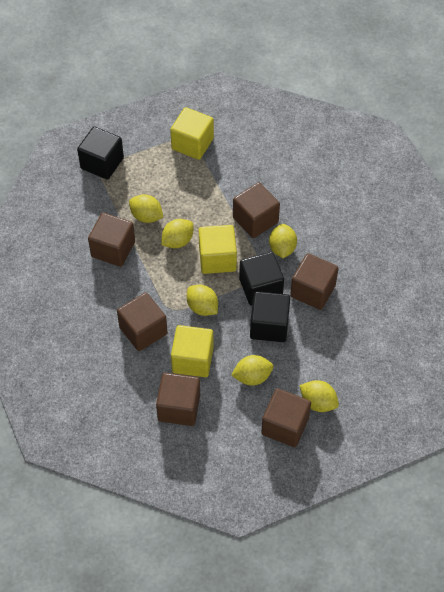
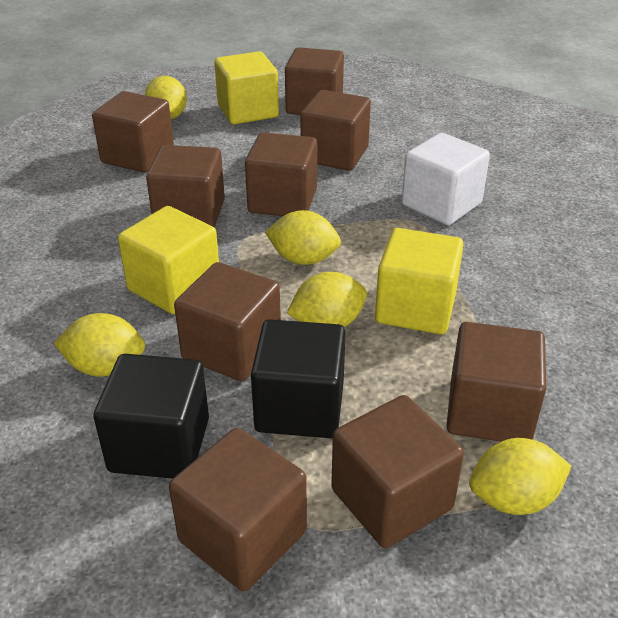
black cube: 3 -> 2
brown cube: 6 -> 9
white cube: 0 -> 1
yellow lemon: 6 -> 5

